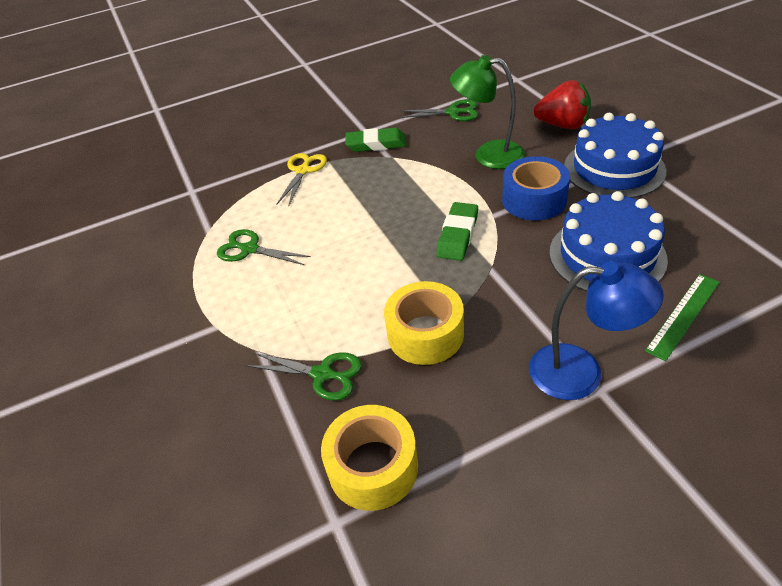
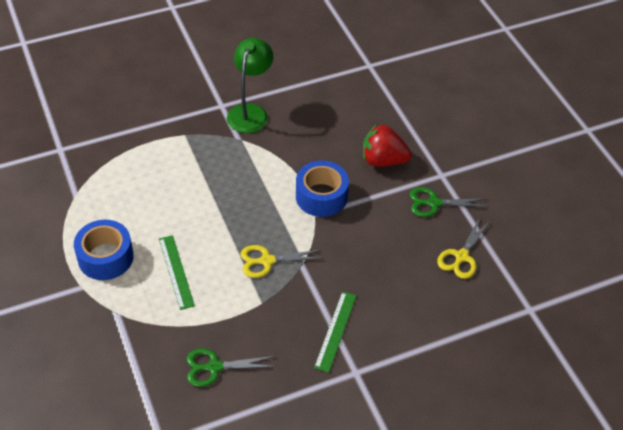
blue cake: 2 -> 0
blue lamp: 1 -> 0
blue tape: 1 -> 2
green eraser: 2 -> 0
green ruler: 1 -> 2
green scissors: 3 -> 2
yellow scissors: 1 -> 2
yellow tape: 2 -> 0

